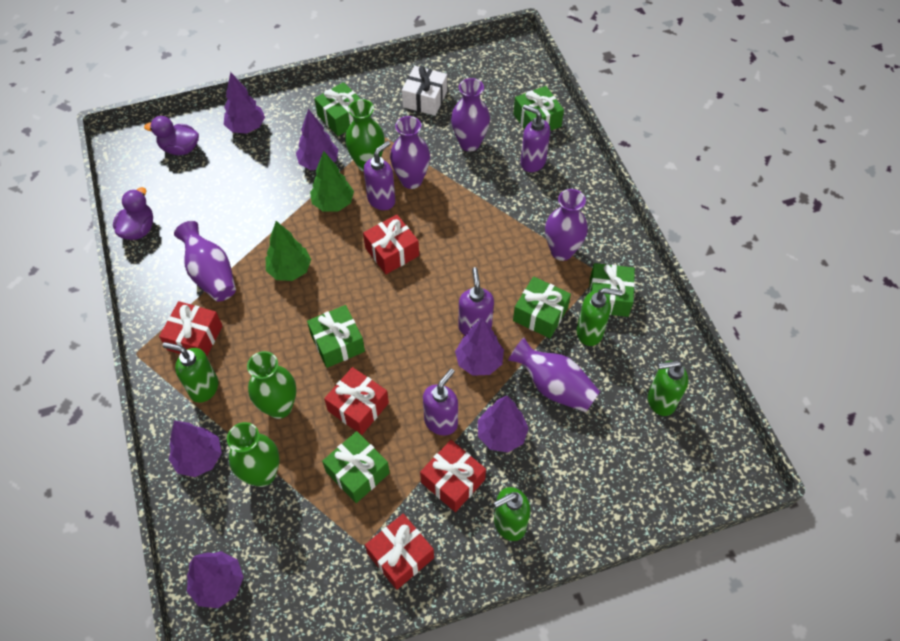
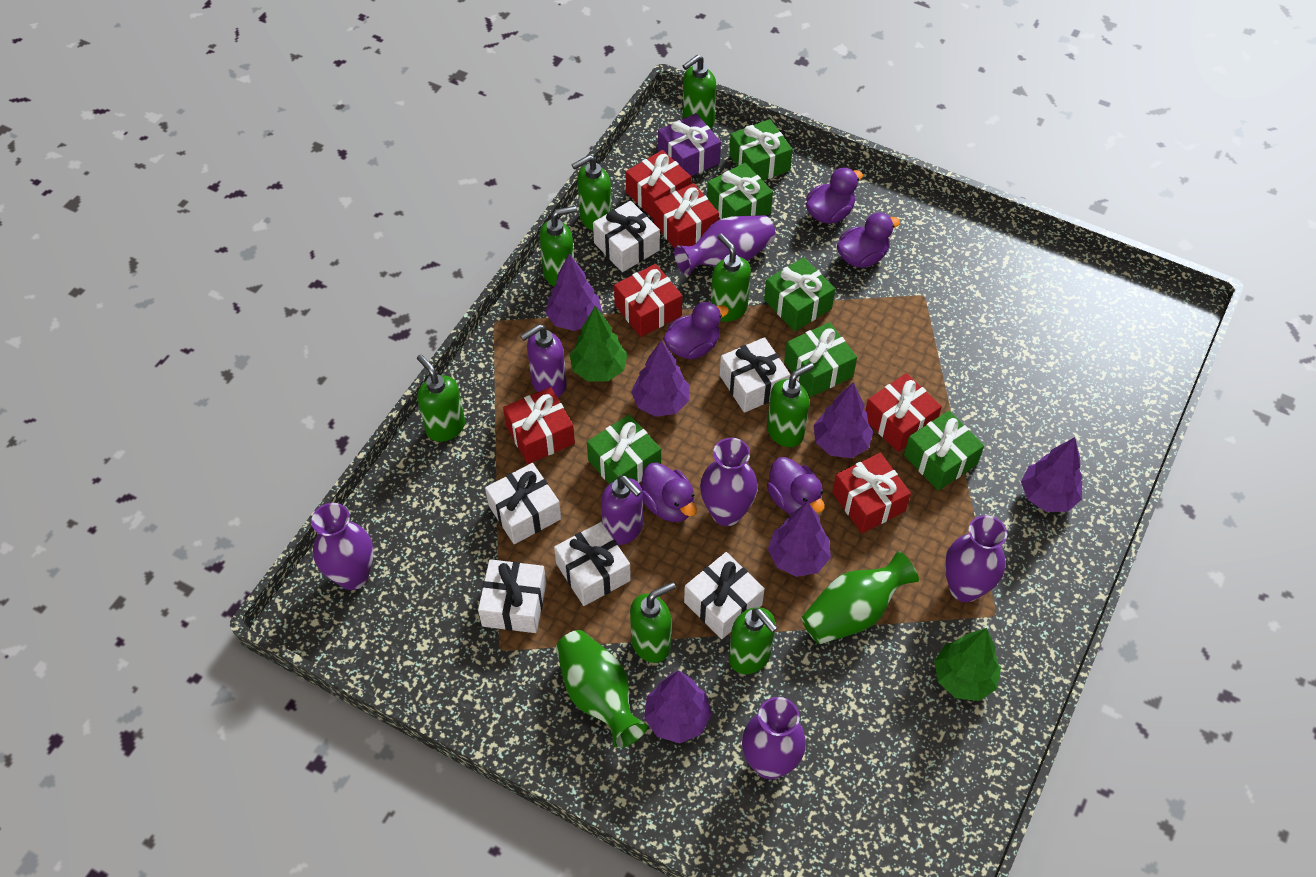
green soap dispenser: 4 -> 8
green vase: 3 -> 2
purple duck: 2 -> 5
purple gift: 0 -> 1
purple soap dispenser: 4 -> 2
red gift: 5 -> 6
white gift: 1 -> 6

